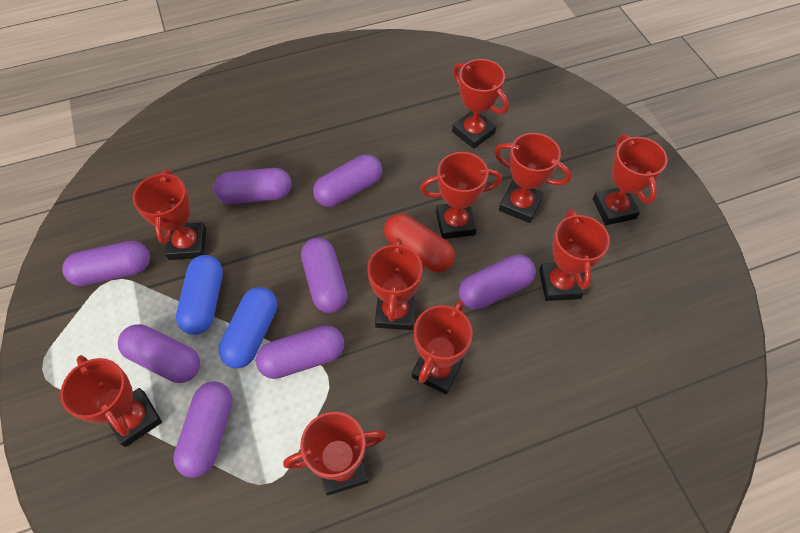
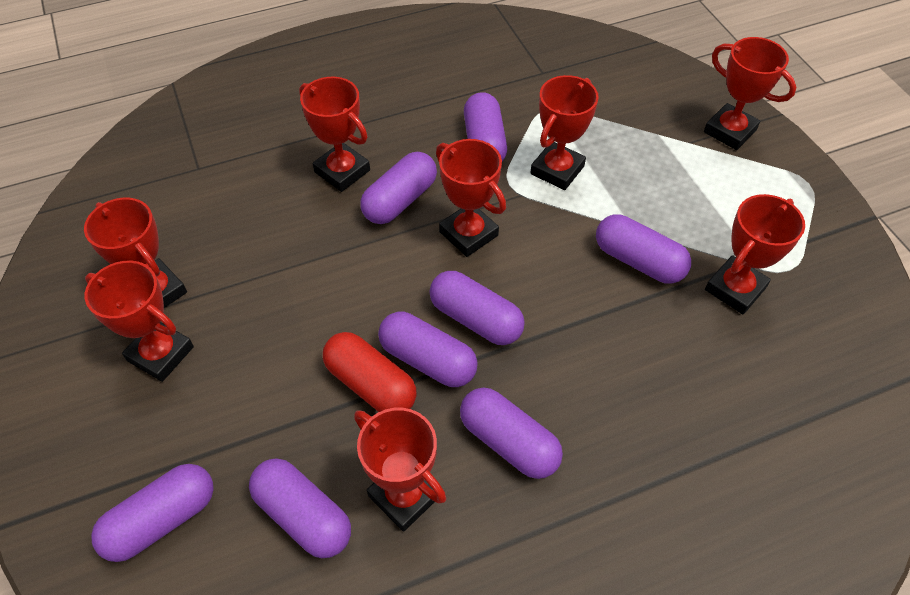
blue capsule: 2 -> 0
red trophy: 10 -> 8

